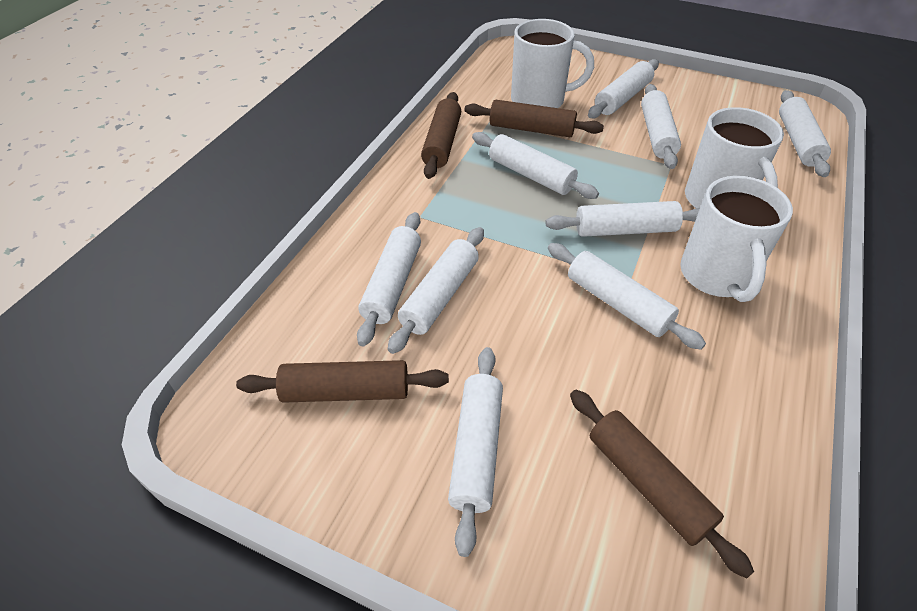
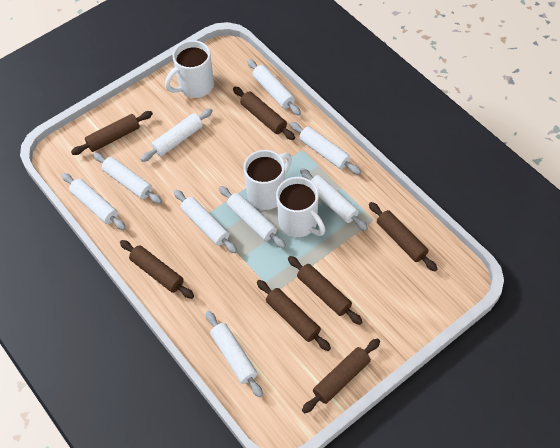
brown rolling pin: 4 -> 7

